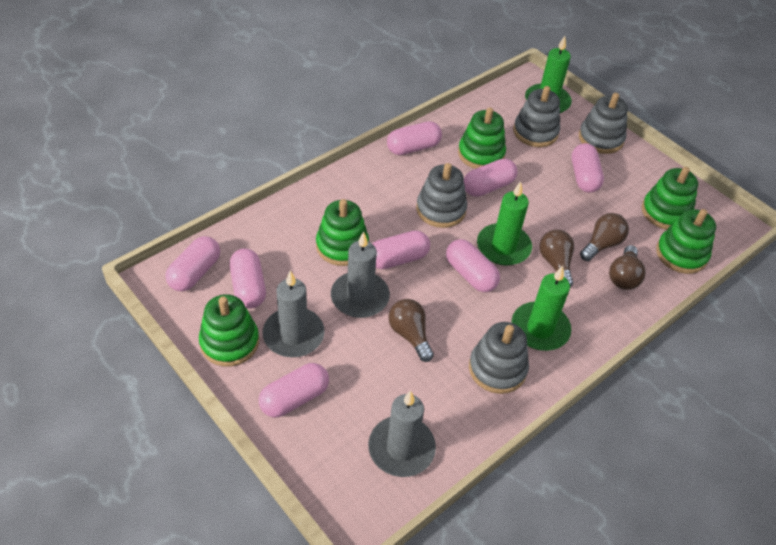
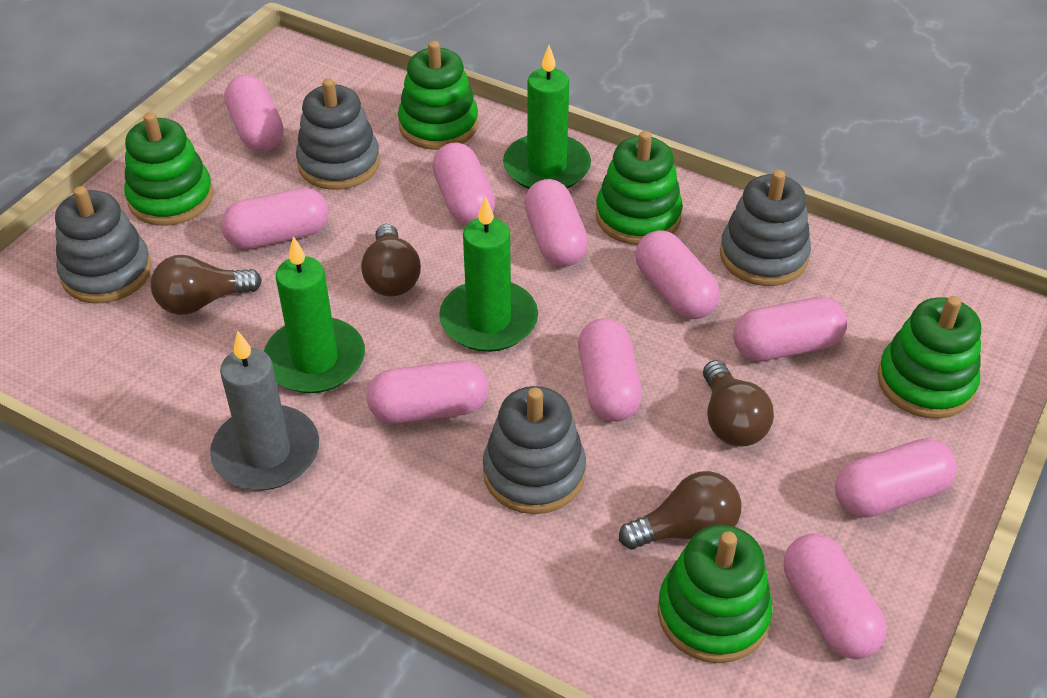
grey candle: 3 -> 1
pink capsule: 8 -> 10

